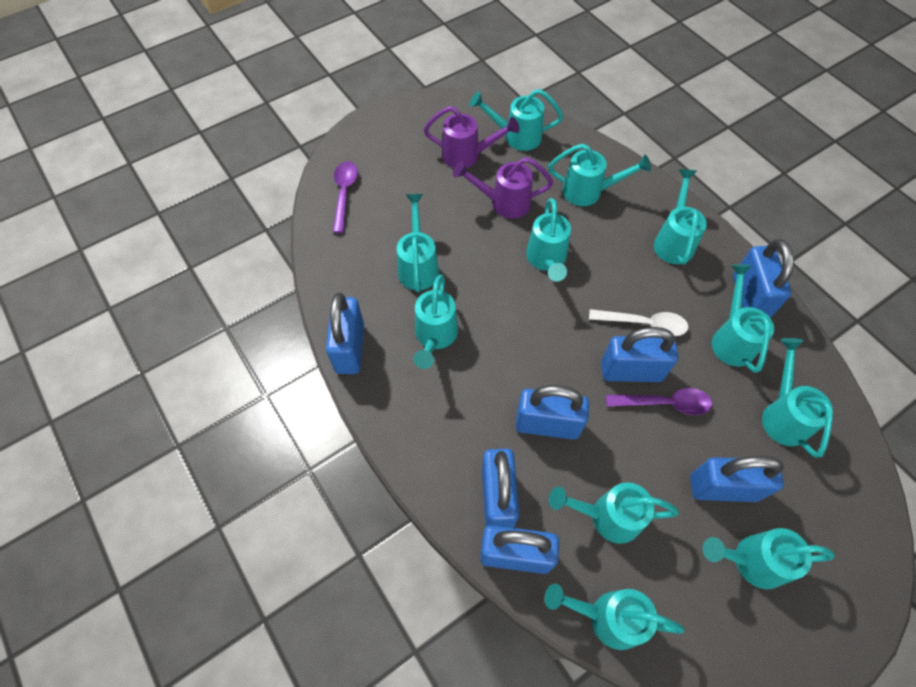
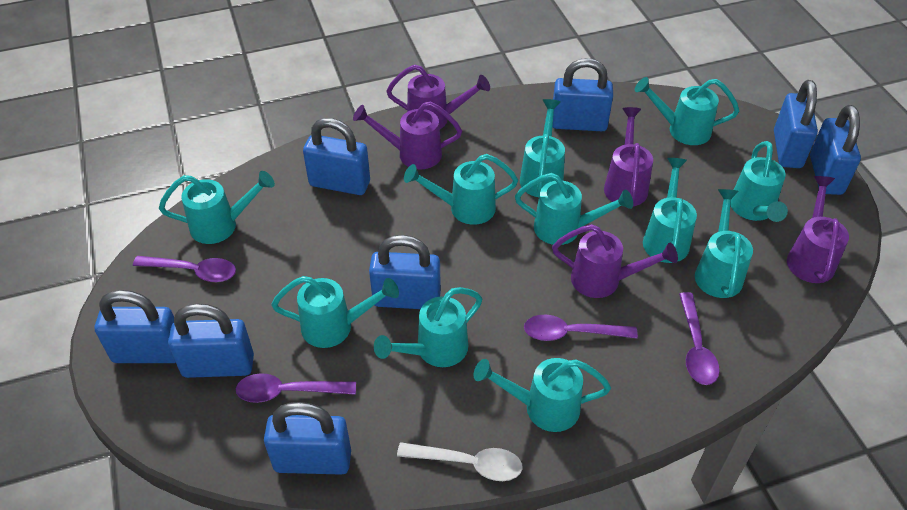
blue padlock: 7 -> 8
purple spoon: 2 -> 4
purple watering can: 2 -> 5

